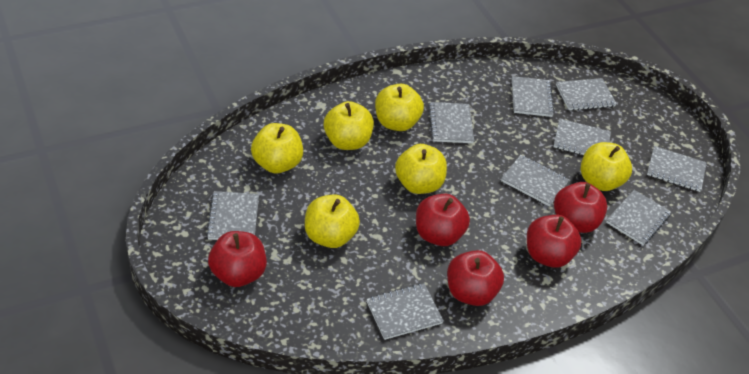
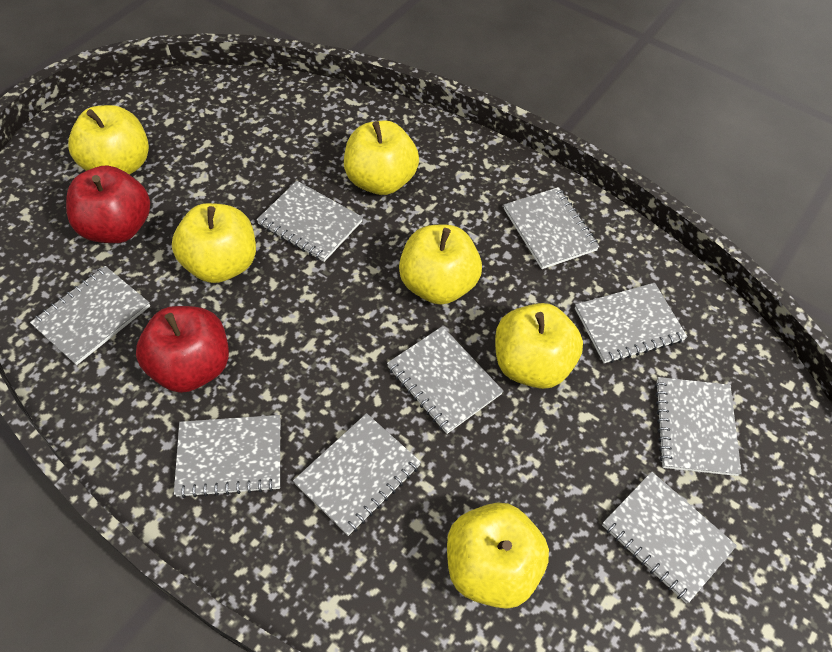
red apple: 5 -> 2

